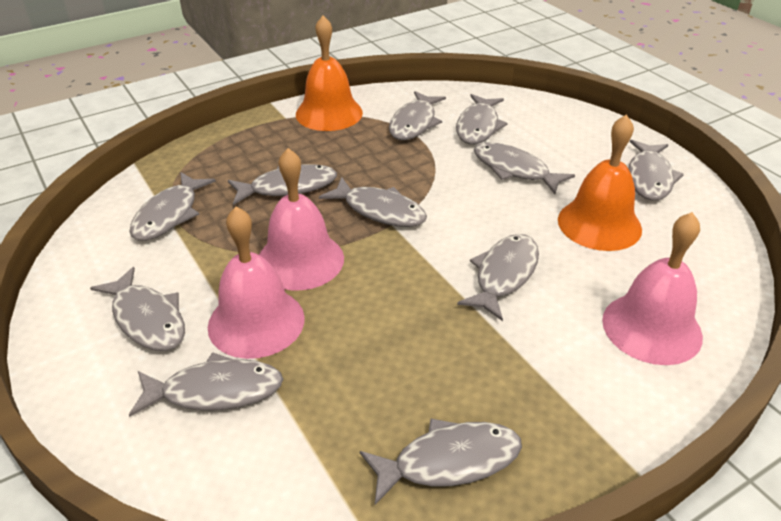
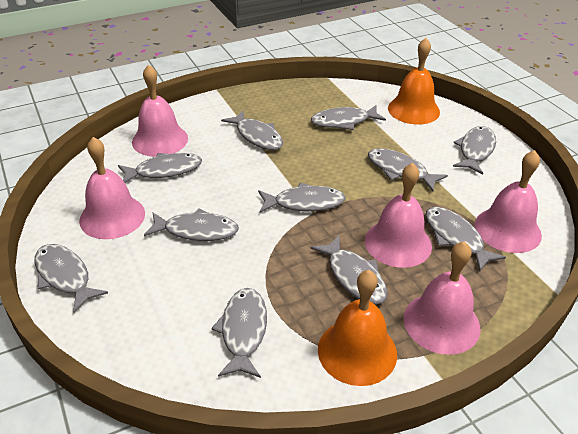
pink bell: 3 -> 5

